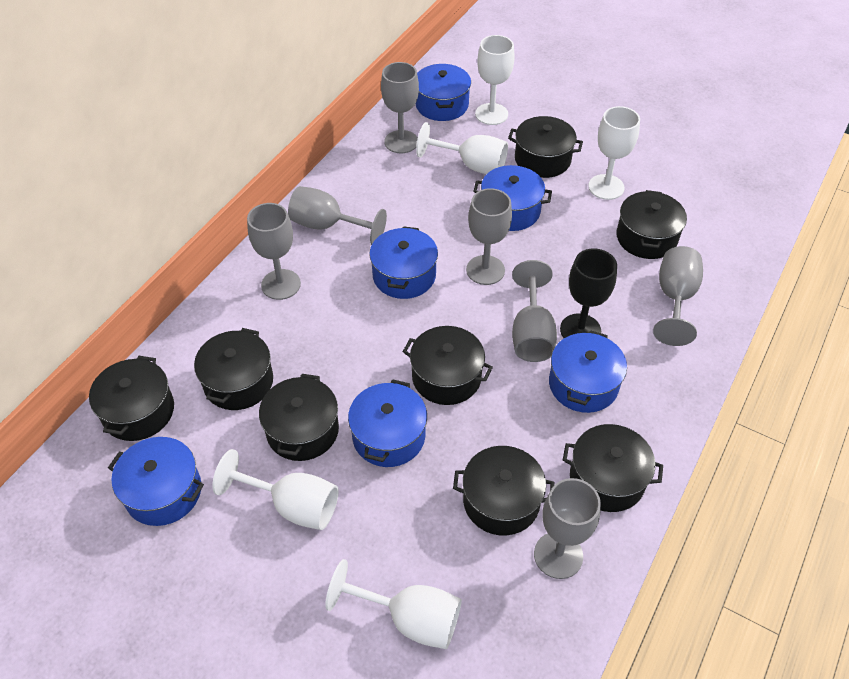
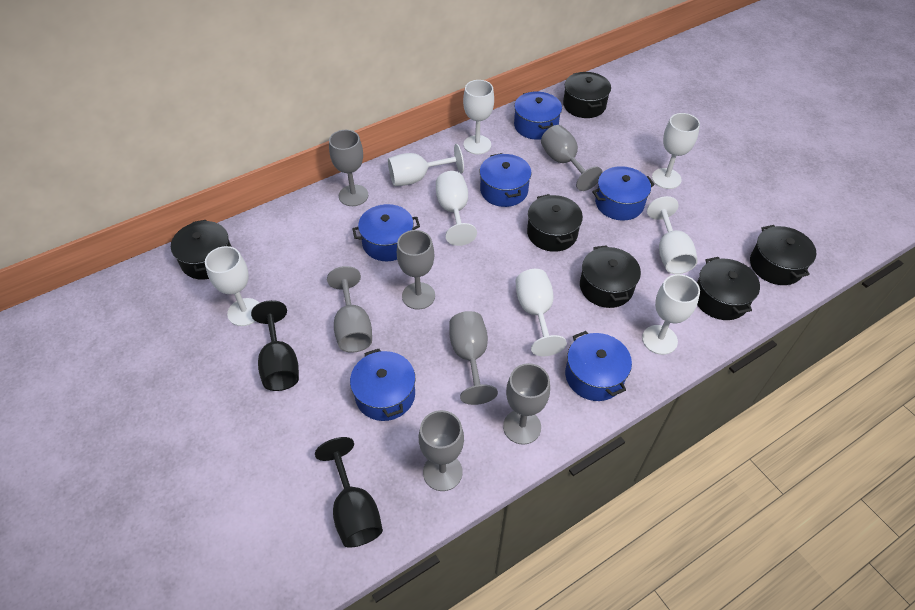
black goblet: 1 -> 2
black pot: 8 -> 6
white goblet: 5 -> 8

